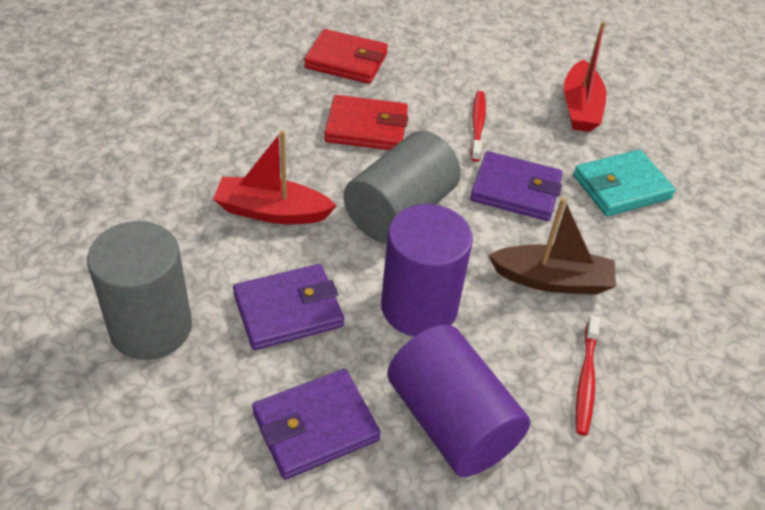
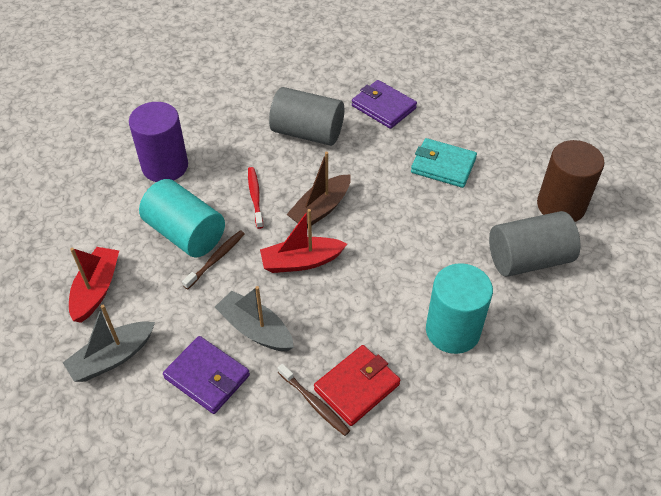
brown cylinder: 0 -> 1
brown toothbrush: 0 -> 2
grey boat: 0 -> 2
purple cylinder: 2 -> 1
purple wallet: 3 -> 2
red toothbrush: 2 -> 1
red wallet: 2 -> 1
turquoise cylinder: 0 -> 2

